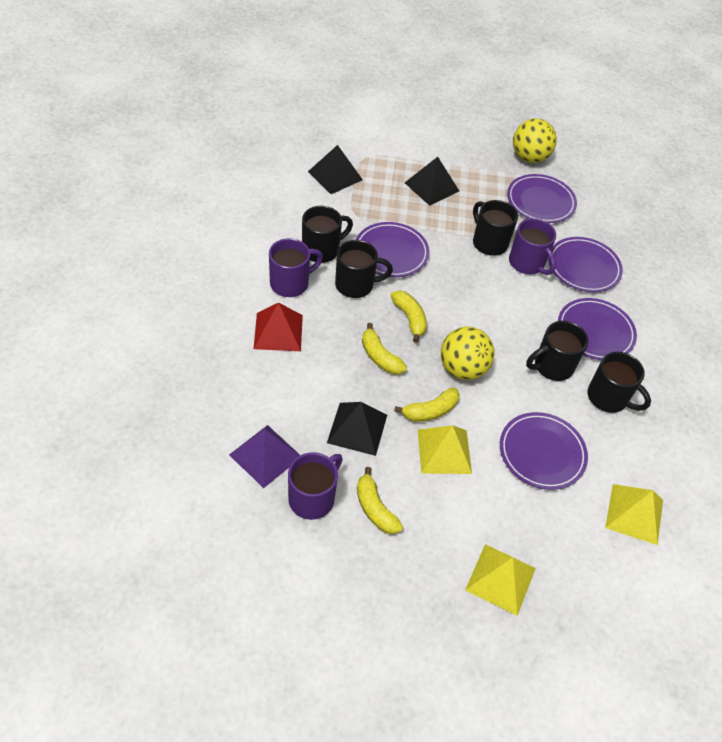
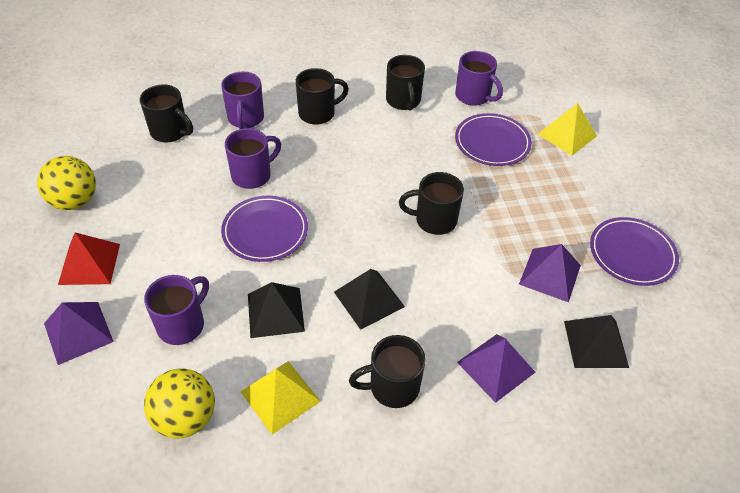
purple mug: 3 -> 4
purple plate: 5 -> 3
purple pyramid: 1 -> 3
yellow banana: 4 -> 0
yellow pyramid: 3 -> 2

